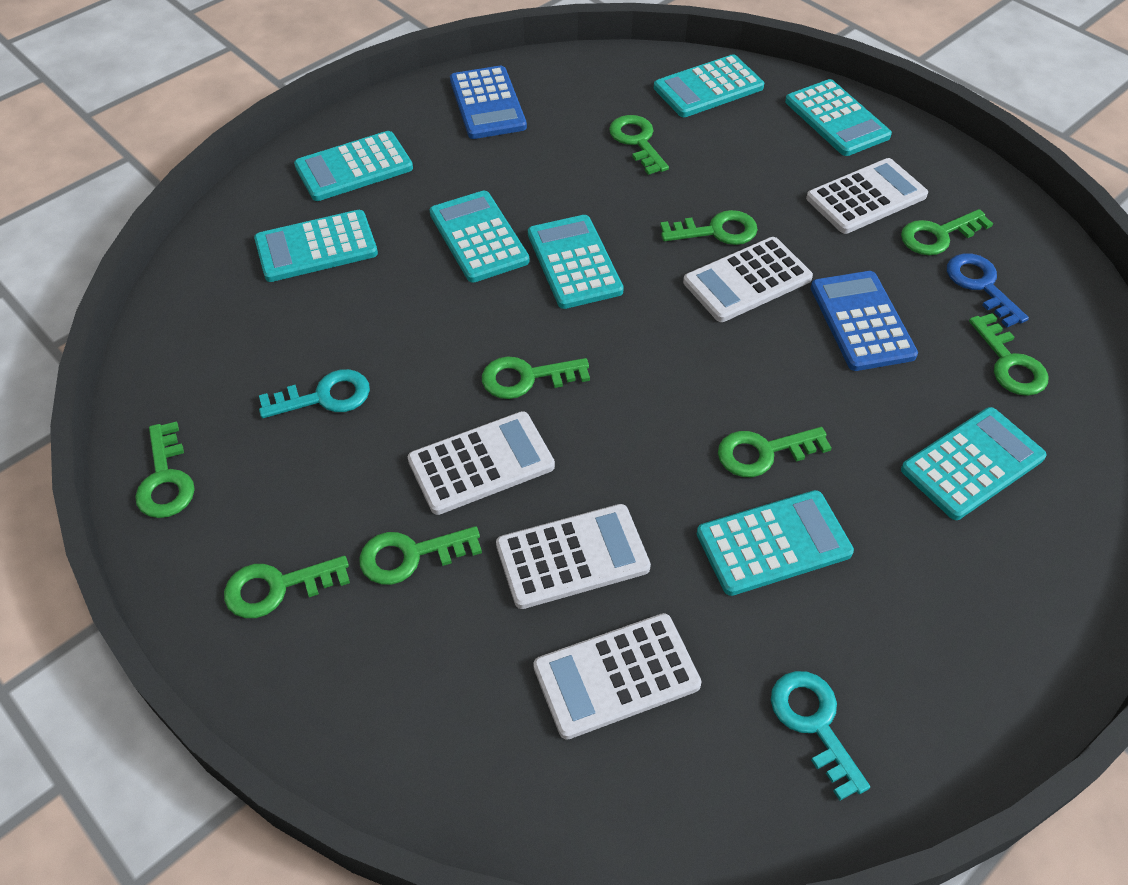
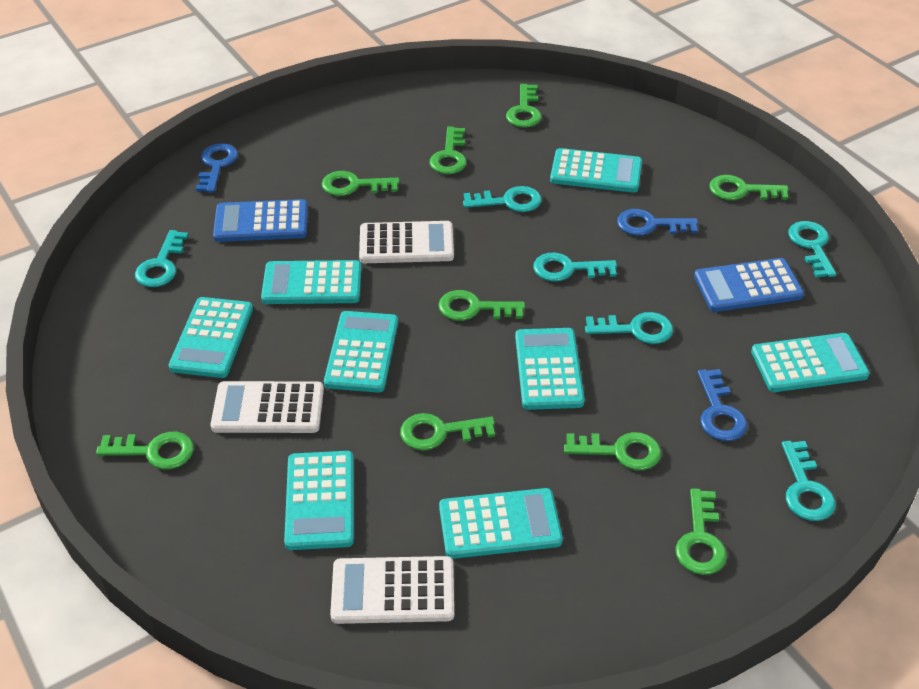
blue key: 1 -> 3
turquoise key: 2 -> 6
white calculator: 5 -> 3

